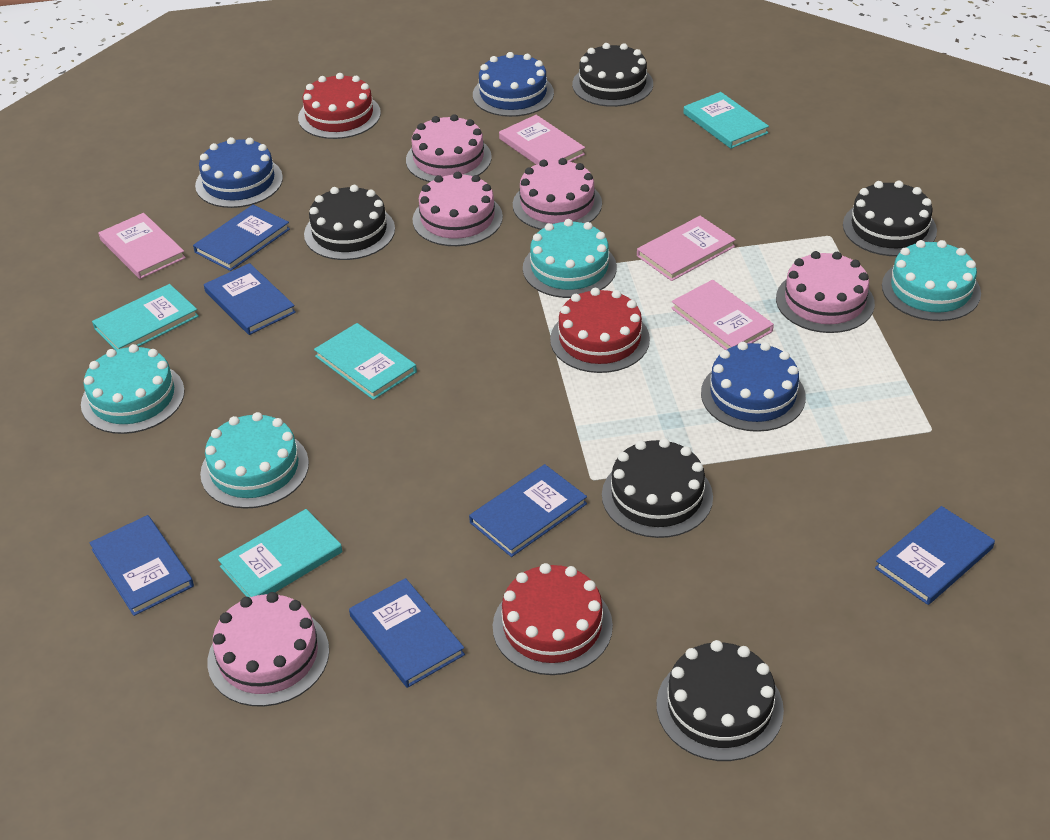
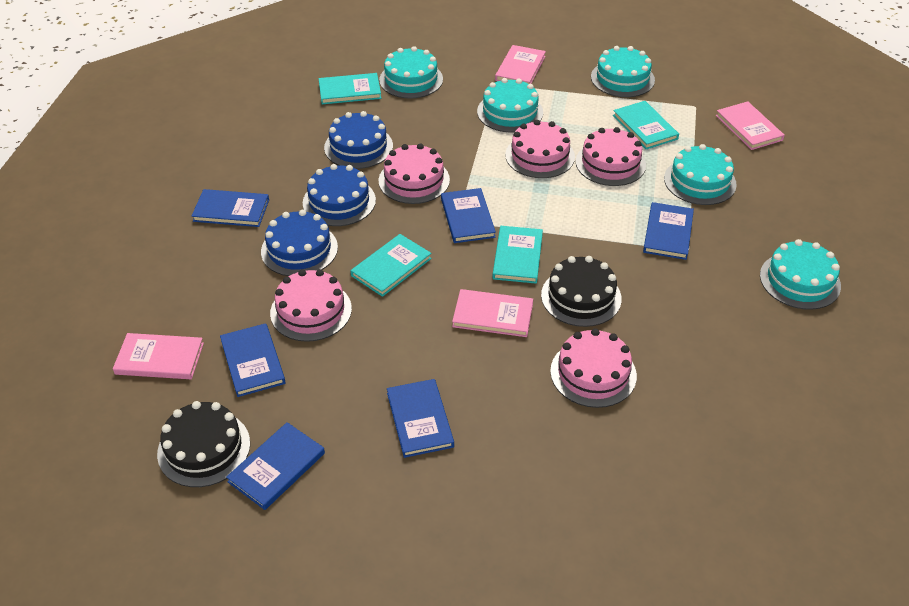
black cake: 5 -> 2
red cake: 3 -> 0
turquoise cake: 4 -> 5

